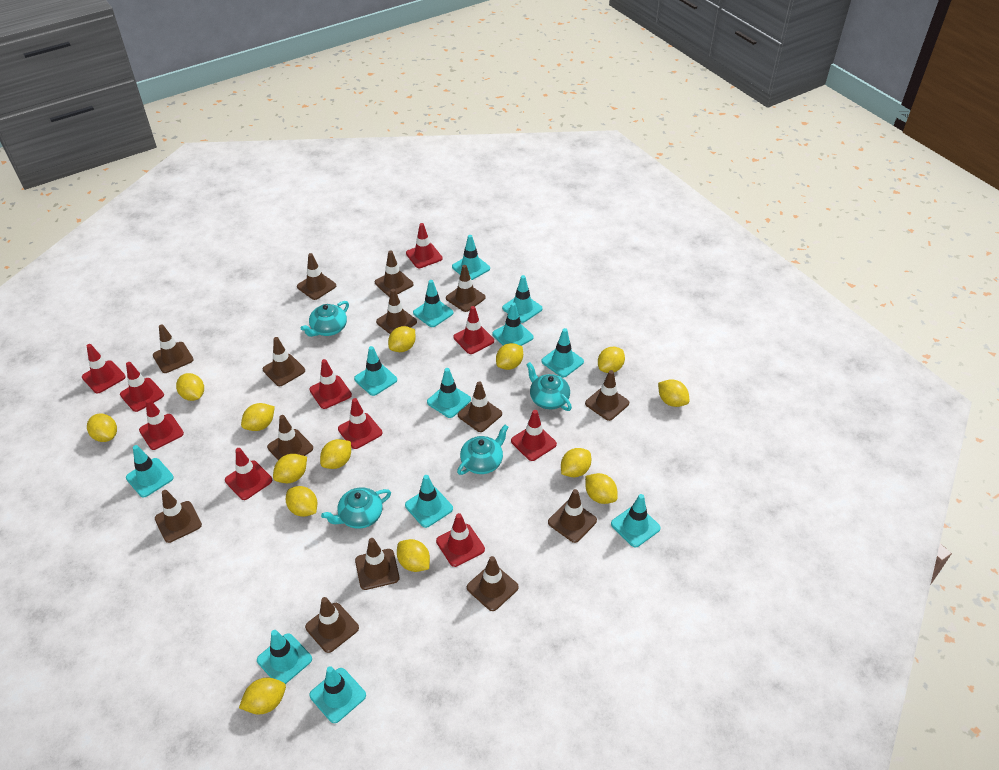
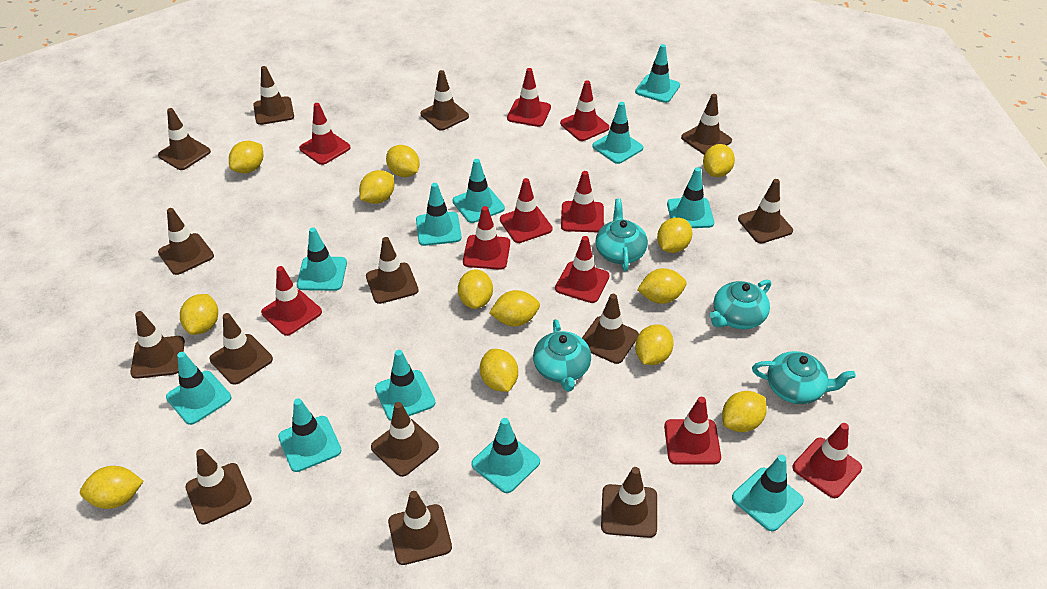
turquoise traffic cone: 12 -> 11
yellow lemon: 14 -> 13

